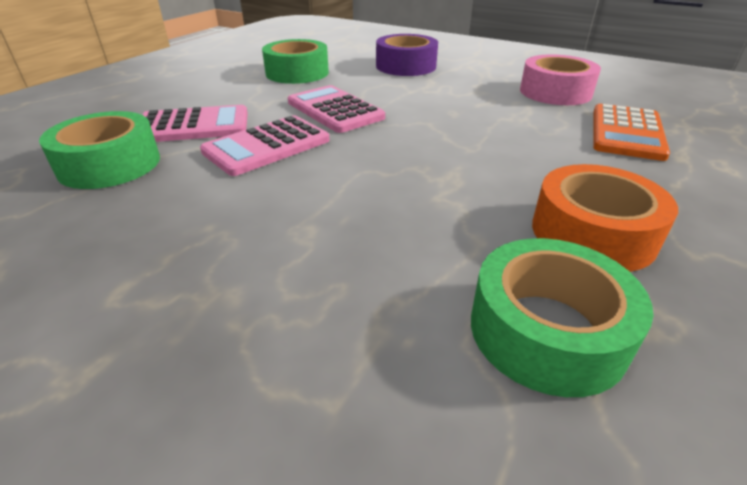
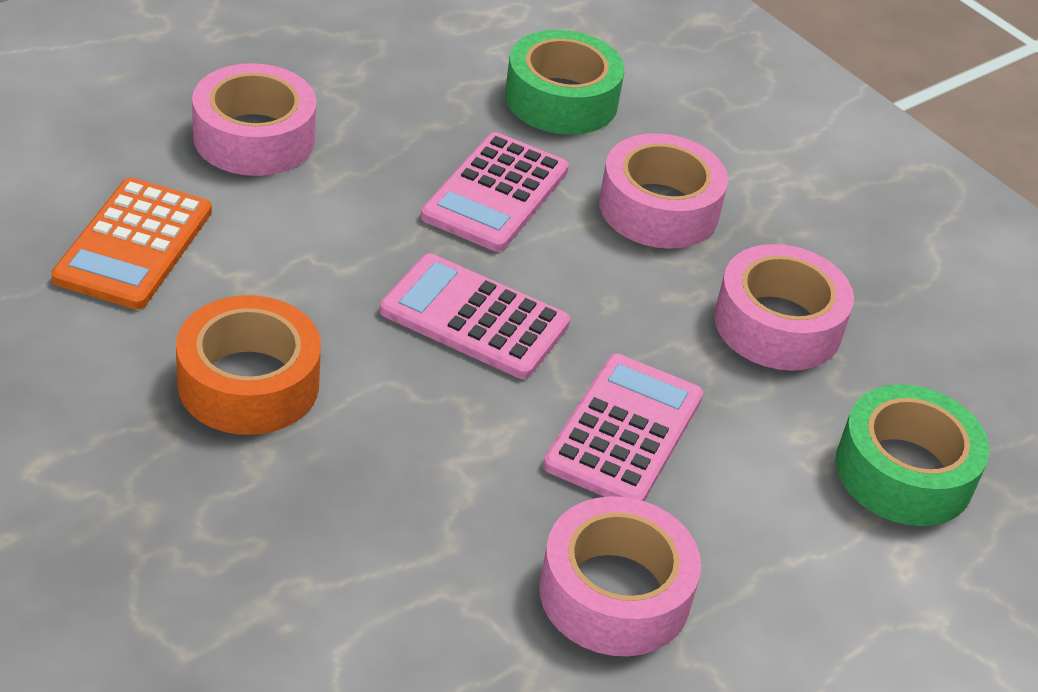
green tape: 3 -> 2
pink tape: 1 -> 4
purple tape: 1 -> 0

